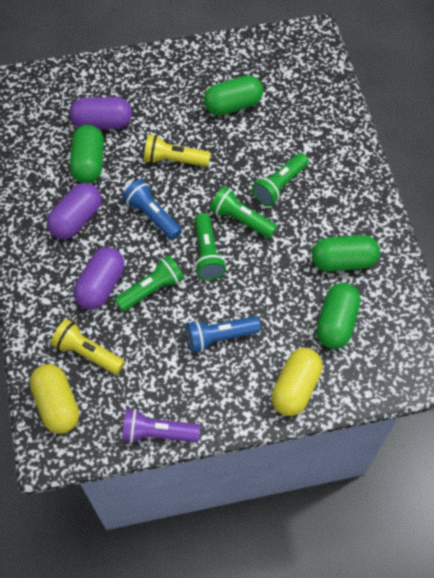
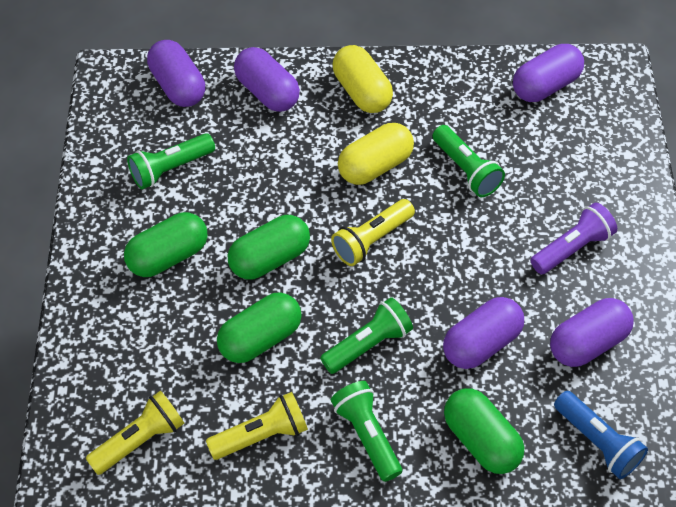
blue flashlight: 2 -> 1
purple capsule: 3 -> 5
yellow flashlight: 2 -> 3

